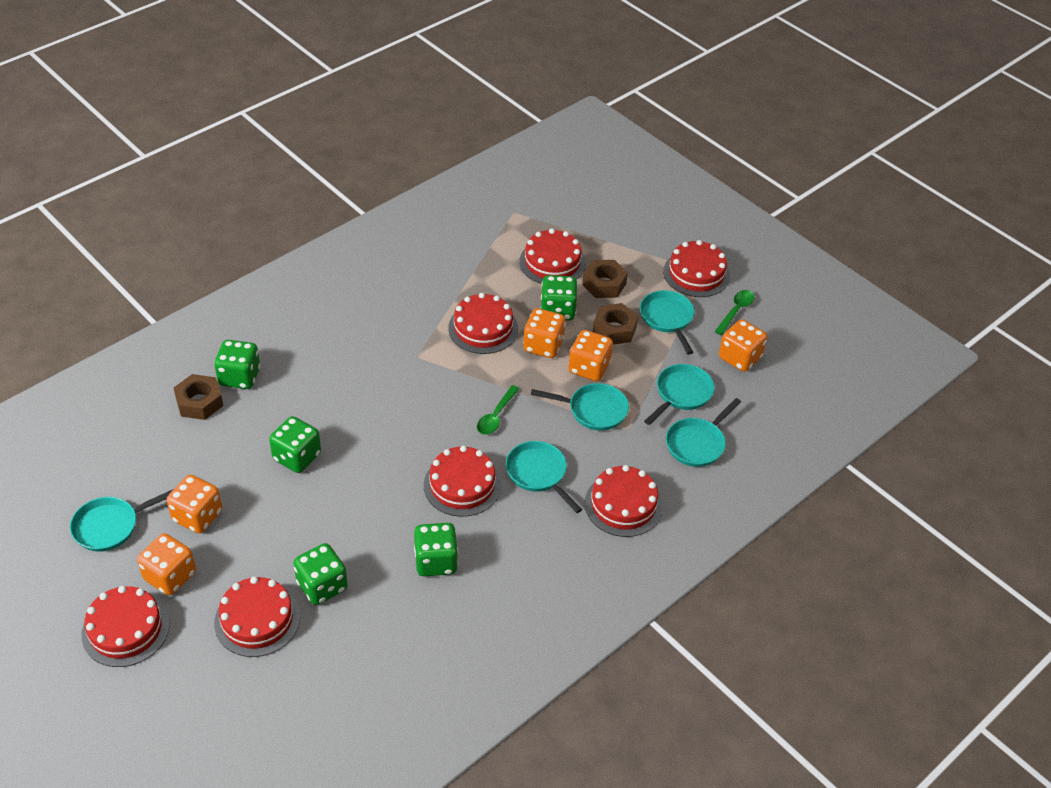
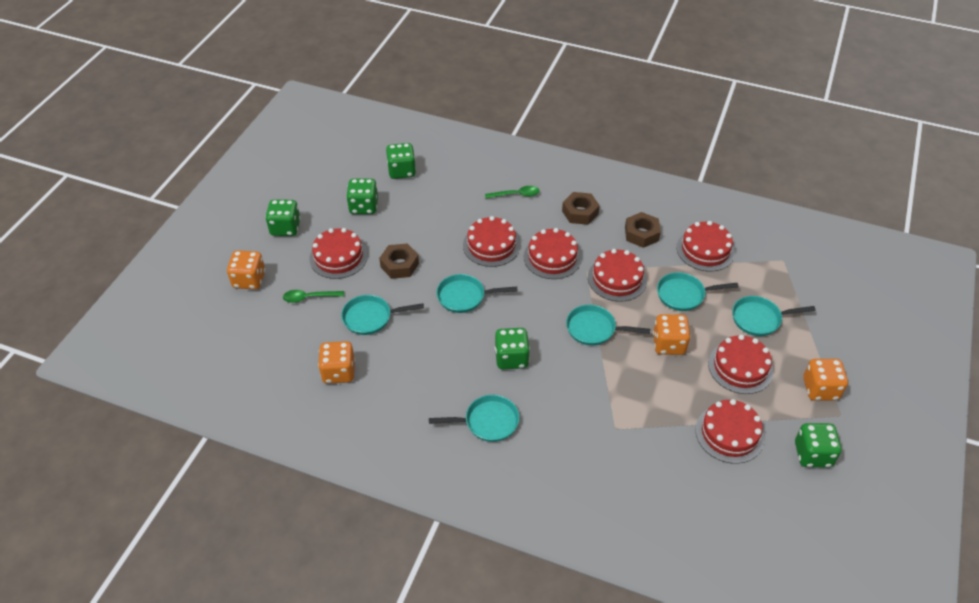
orange dice: 5 -> 4

